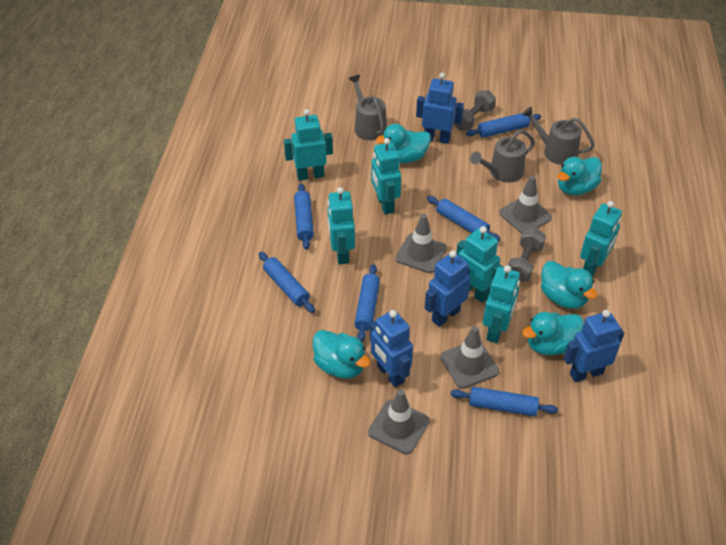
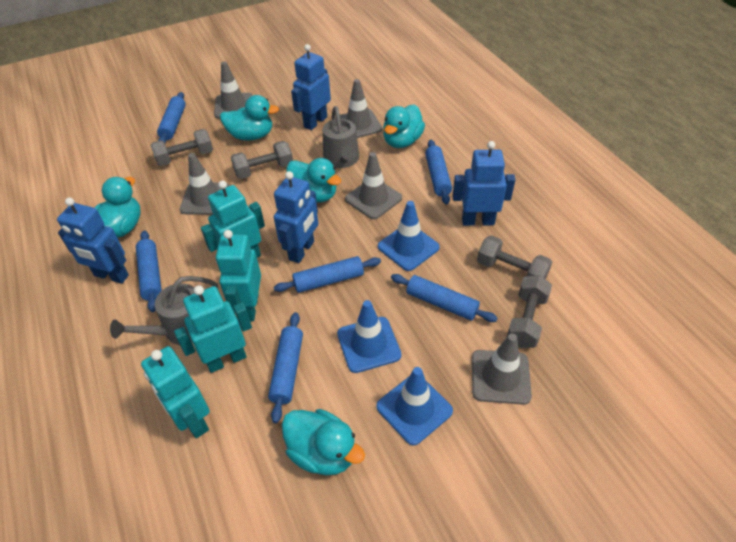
blue traffic cone: 0 -> 3
grey dumbbell: 2 -> 4
grey traffic cone: 4 -> 5
grey watering can: 3 -> 2
turquoise robot: 6 -> 4

